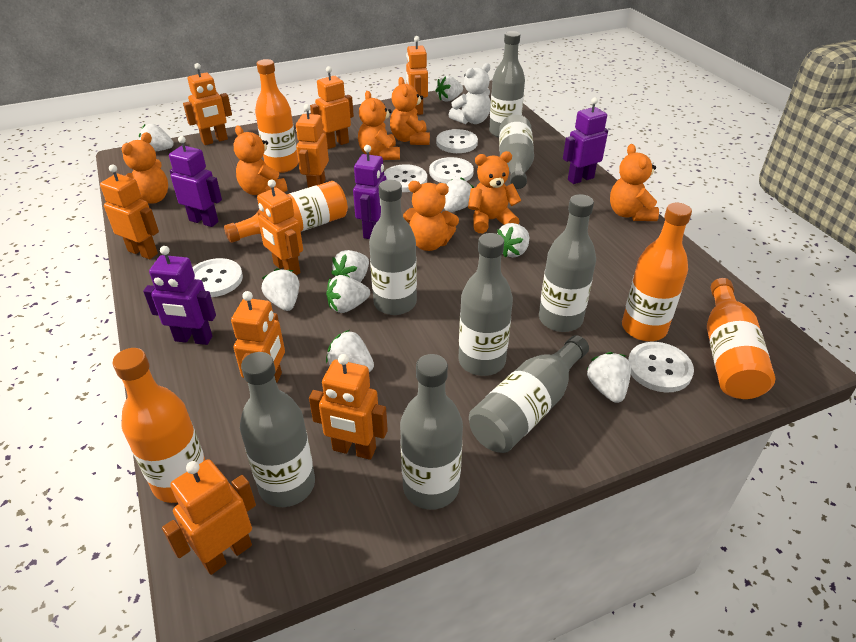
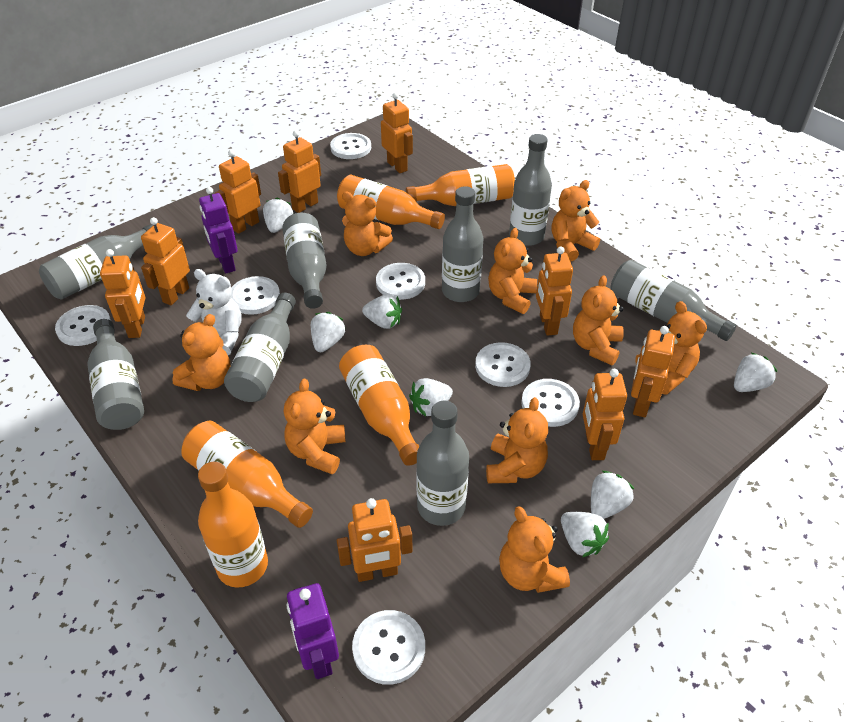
orange teddy bear: 7 -> 9
purple robot: 4 -> 2
white button: 5 -> 7
white strawberry: 9 -> 7

